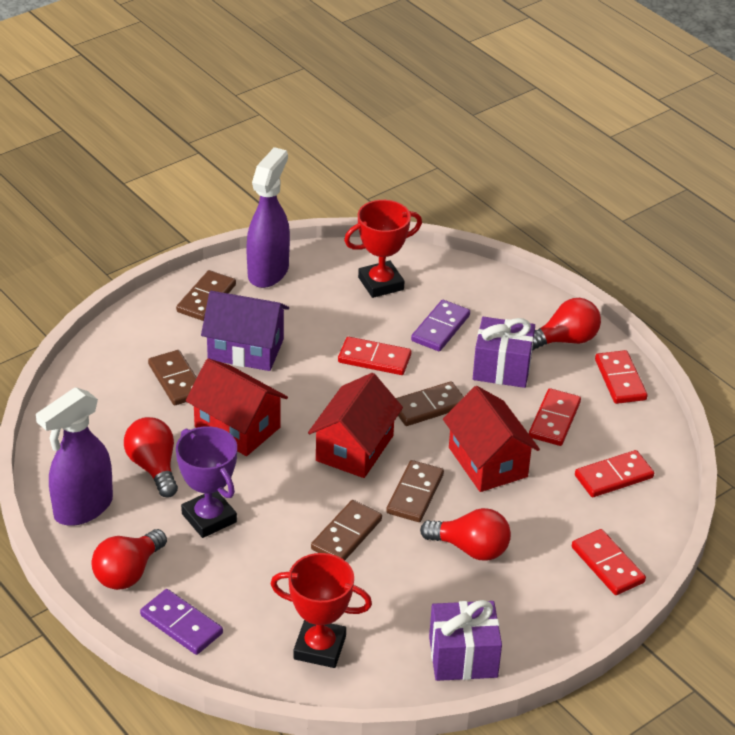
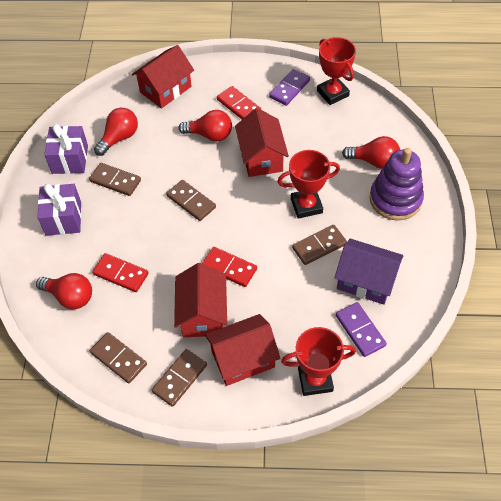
purple spray bottle: 2 -> 0
purple stacking toy: 0 -> 1
purple trophy: 1 -> 0
red domino: 5 -> 3
red house: 3 -> 4
red trophy: 2 -> 3

